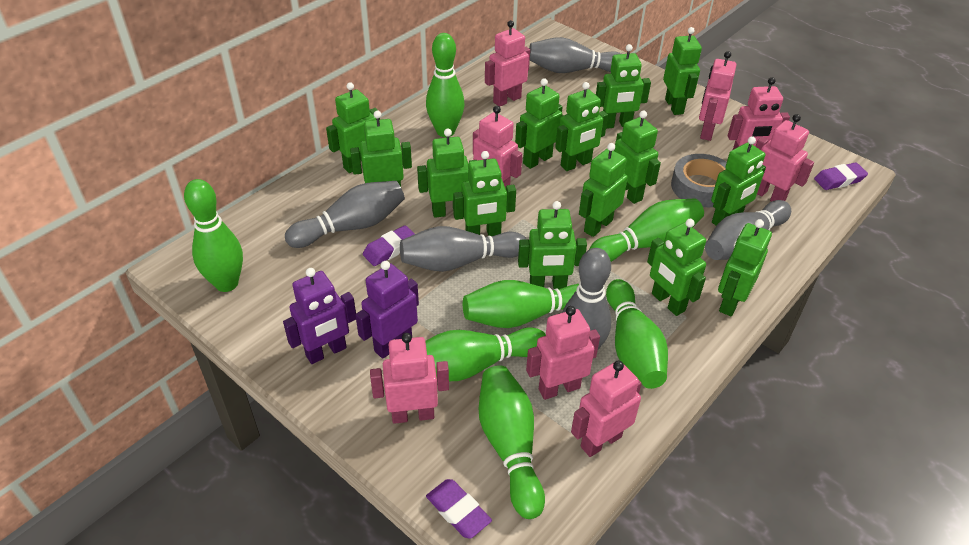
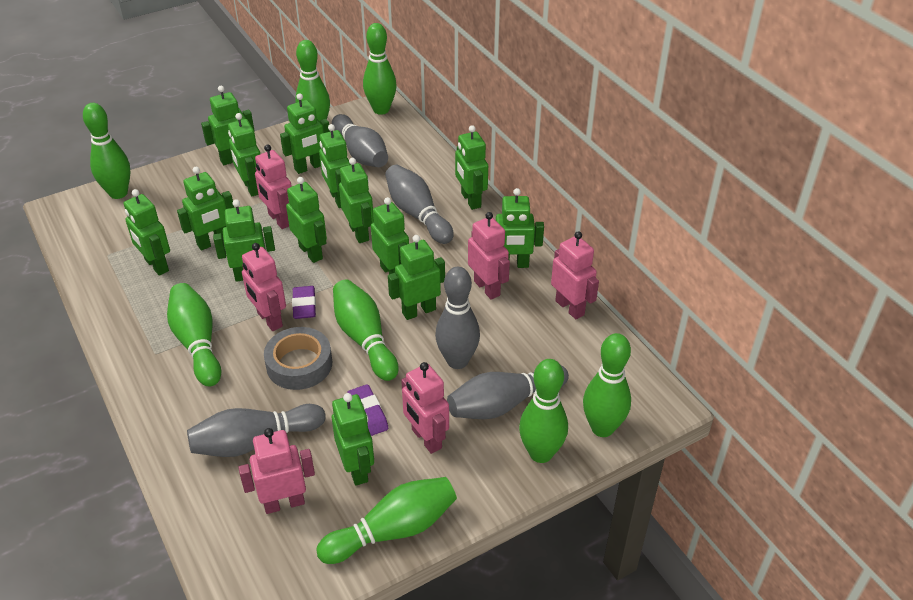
green bowling pin: 7 -> 8
pink robot: 8 -> 6
purple eraser: 3 -> 2
purple robot: 2 -> 0

